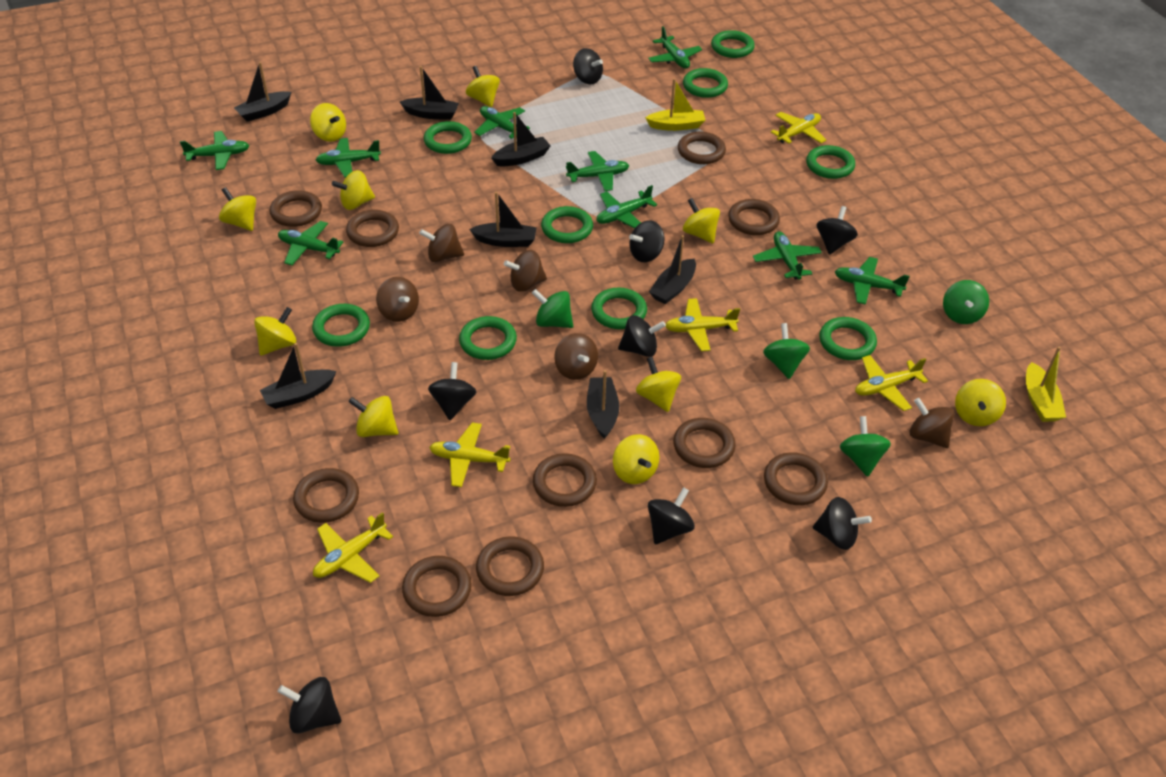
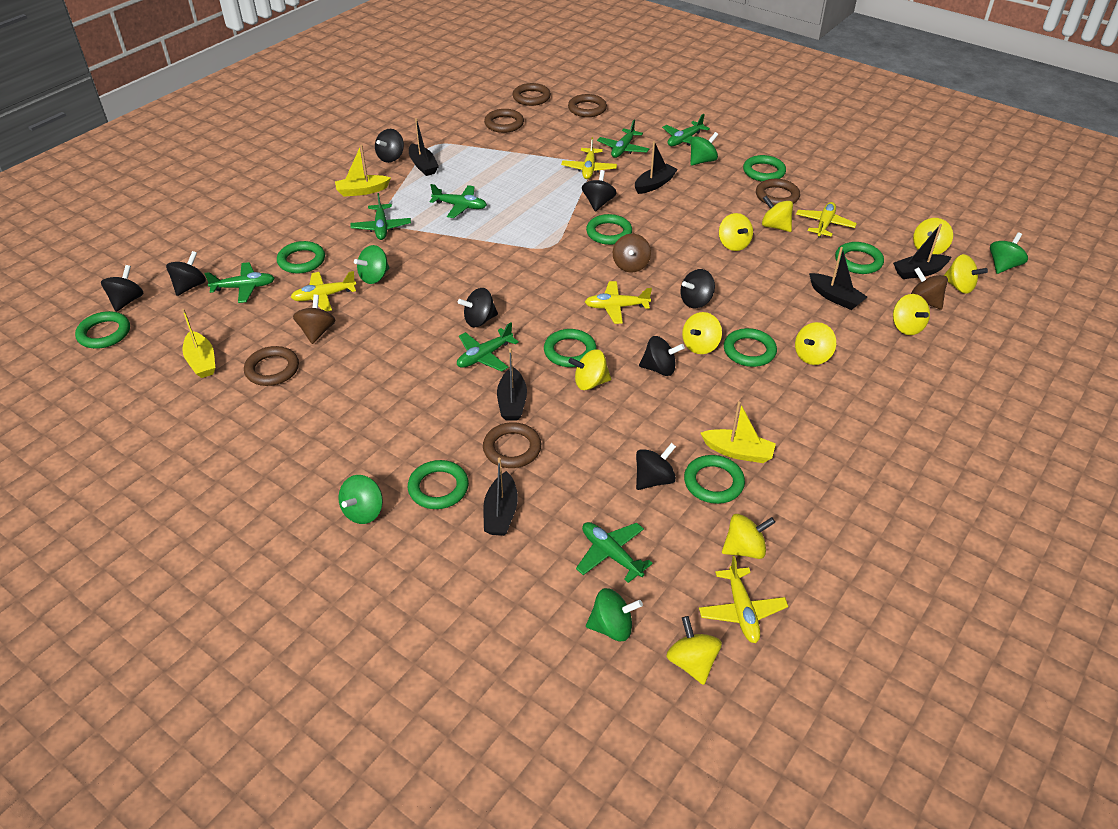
black boat: 7 -> 6
brown ring: 10 -> 6
brown spinning top: 5 -> 3
green plane: 9 -> 7
green spinning top: 4 -> 5
yellow boat: 2 -> 3

